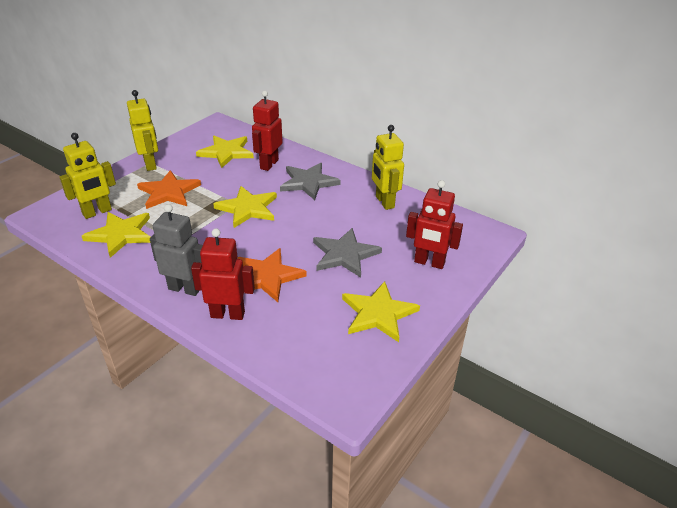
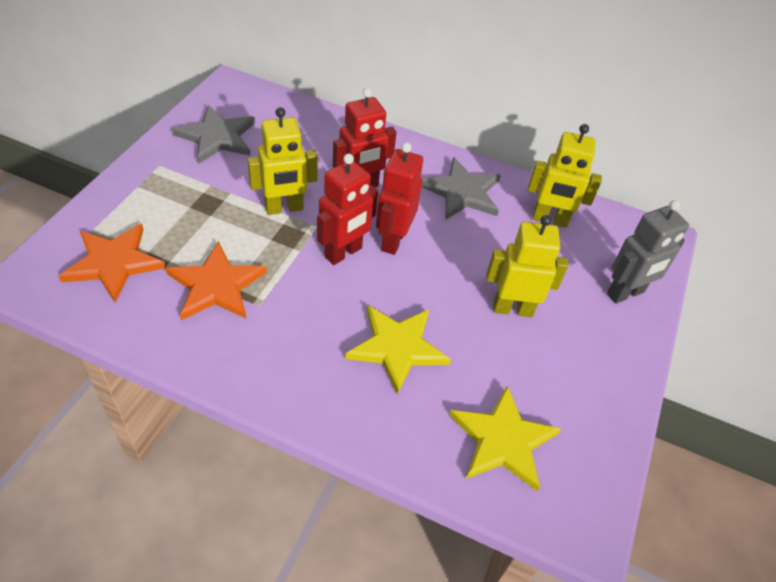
yellow star: 4 -> 2

